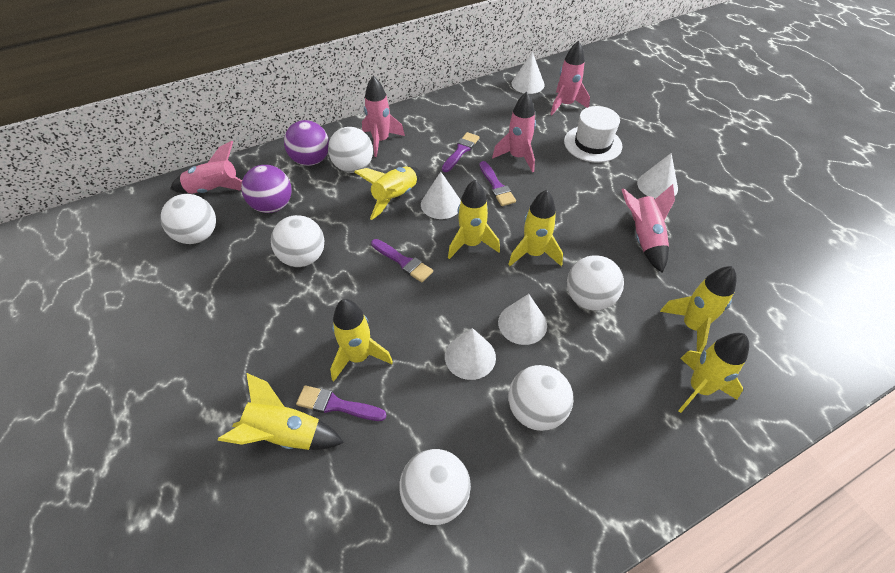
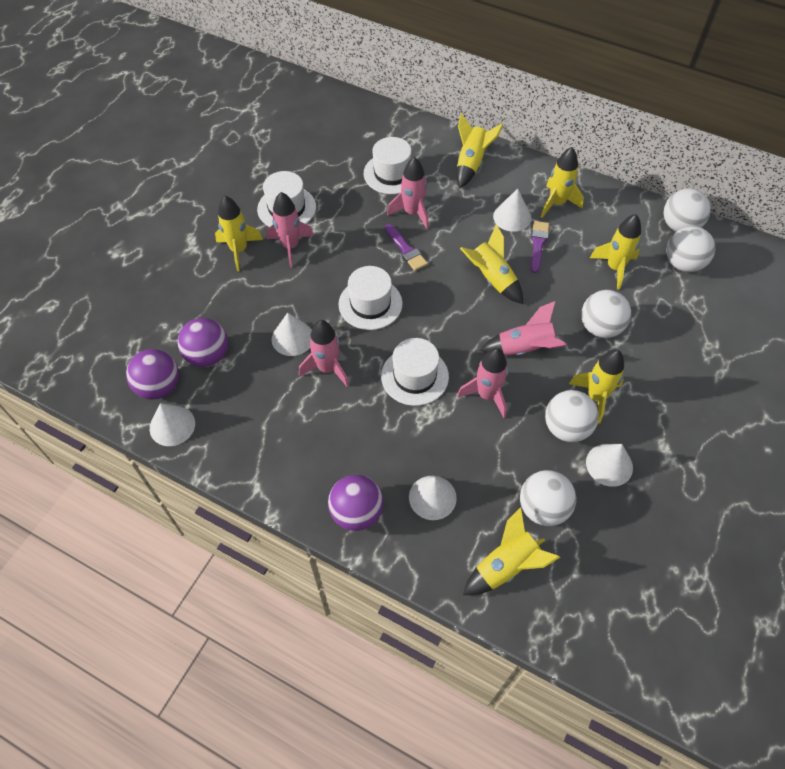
purple ball: 2 -> 3
purple brush: 4 -> 2
white ball: 6 -> 5
white hat: 1 -> 4

